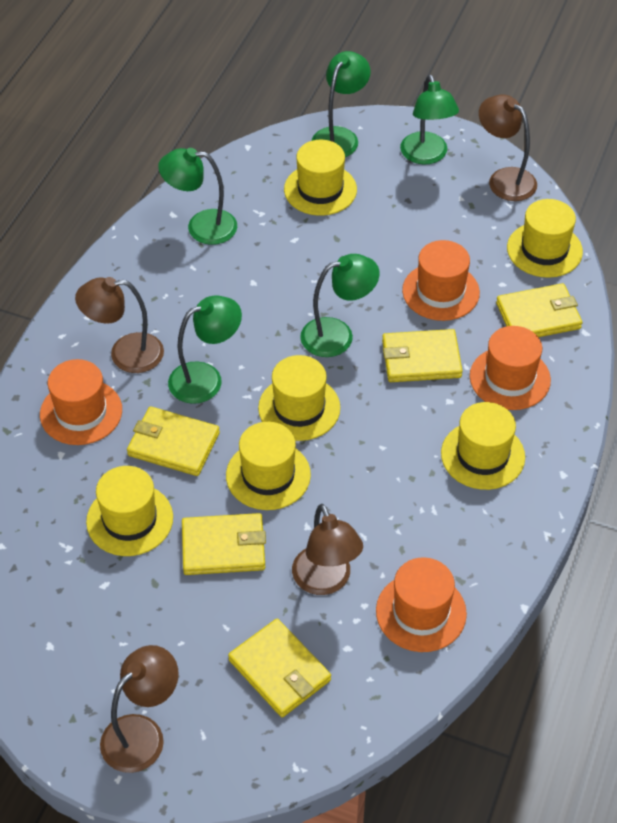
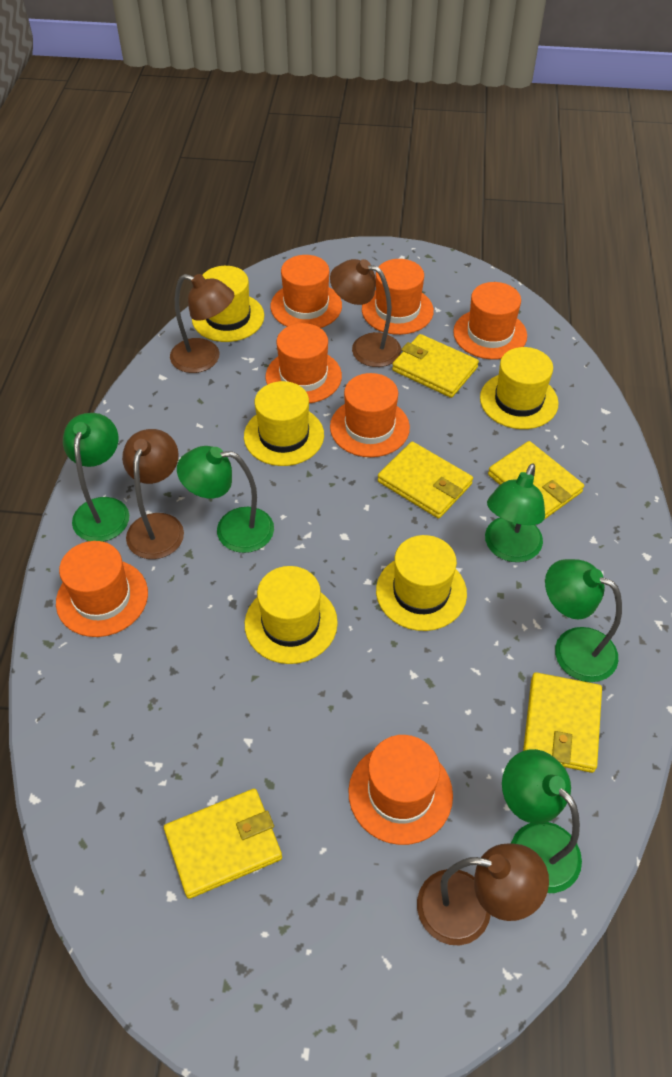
orange hat: 4 -> 7
yellow hat: 6 -> 5

